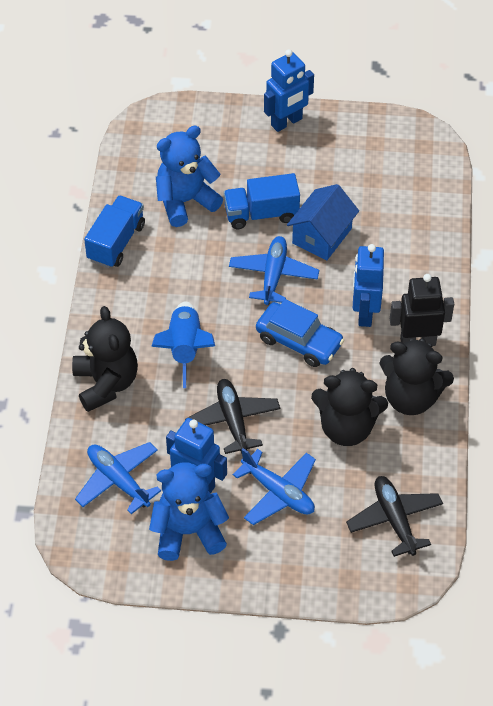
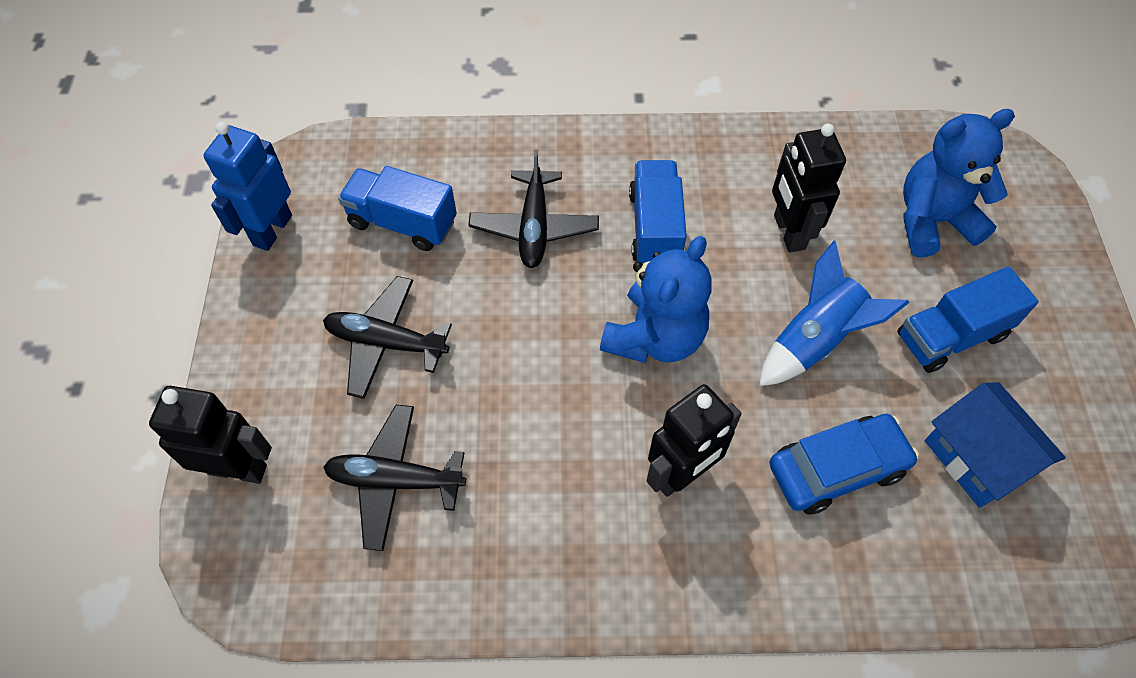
black plane: 2 -> 3
black robot: 1 -> 3
black teddy bear: 3 -> 0
blue plane: 3 -> 0
blue robot: 3 -> 1
blue truck: 2 -> 3

